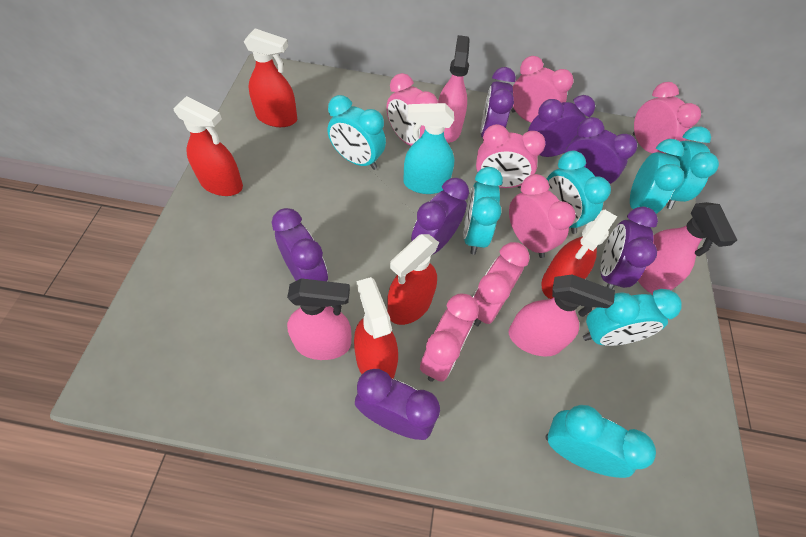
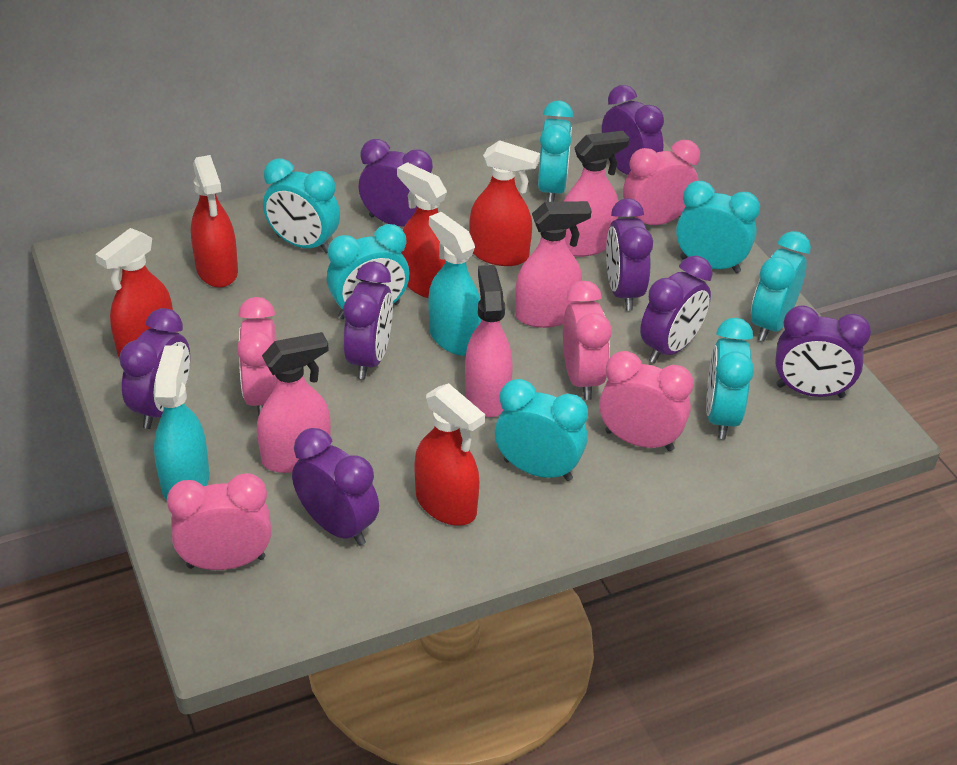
pink clock: 7 -> 5
purple clock: 7 -> 8
turquoise spray bottle: 1 -> 2

